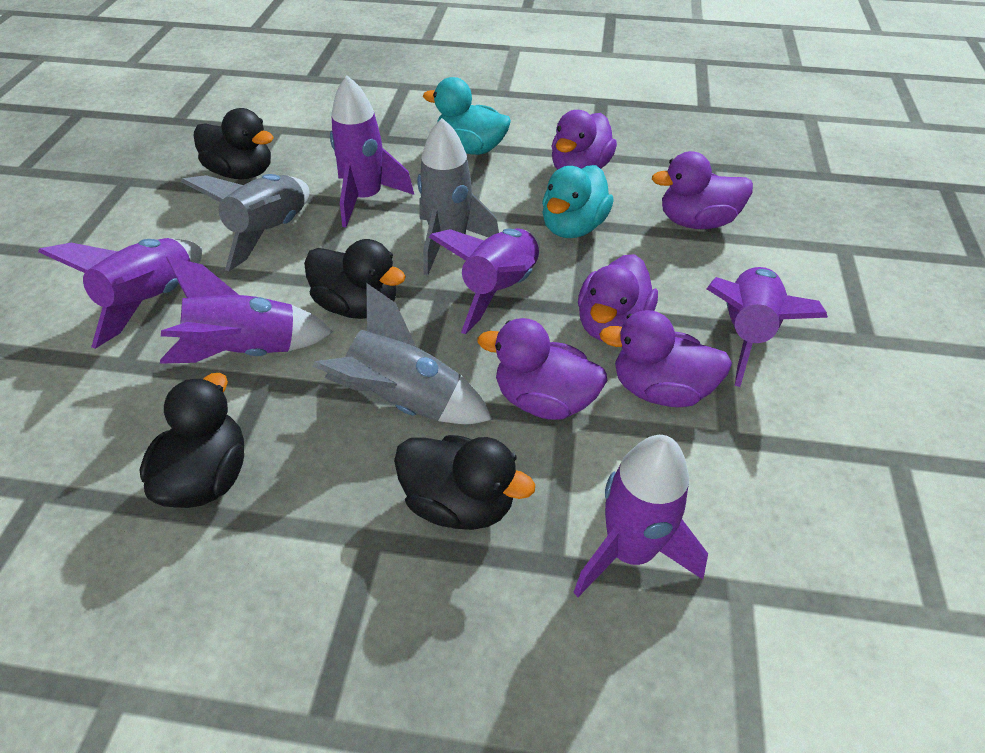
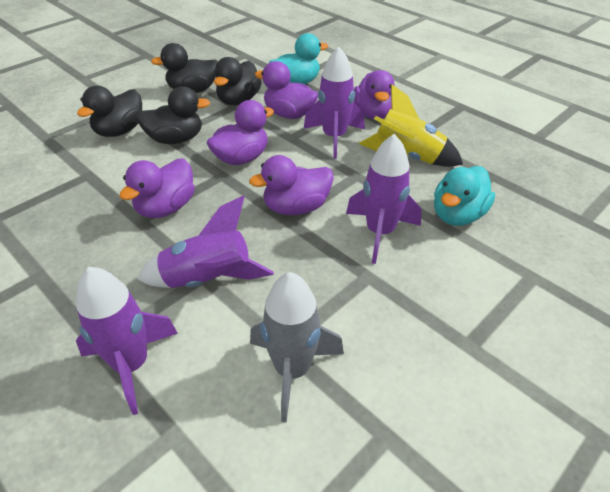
grey rocket: 3 -> 1
purple rocket: 6 -> 4
yellow rocket: 0 -> 1

